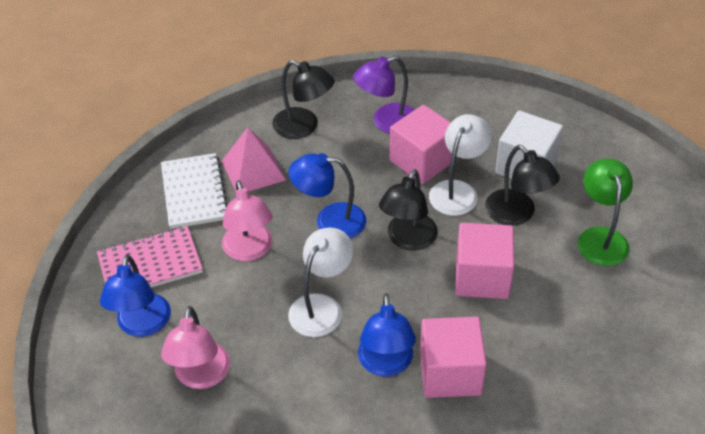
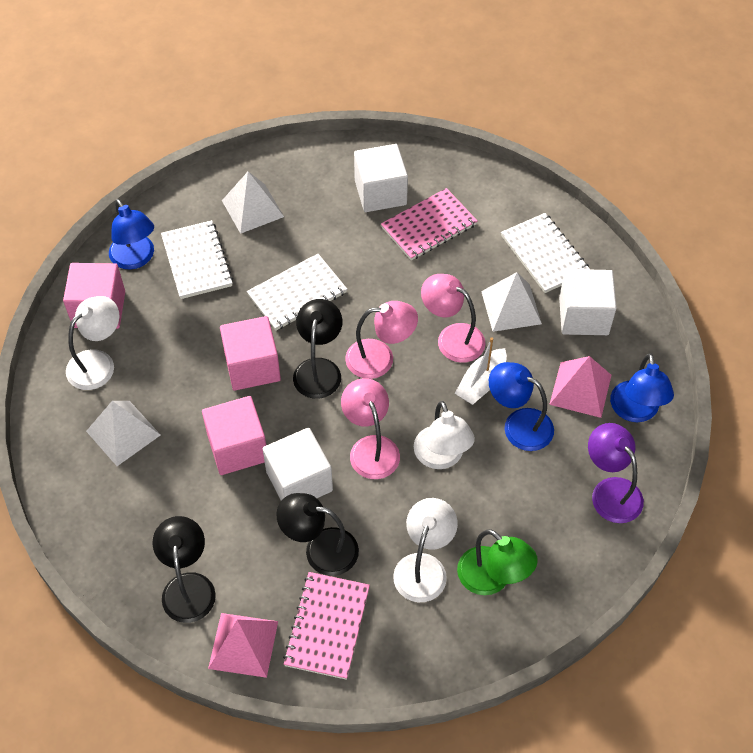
pink lamp: 2 -> 3
pink notebook: 1 -> 2
pink pyramid: 1 -> 2
white boat: 0 -> 1
white cube: 1 -> 3
white lamp: 2 -> 3
white notebook: 1 -> 3
white pyramid: 0 -> 3

